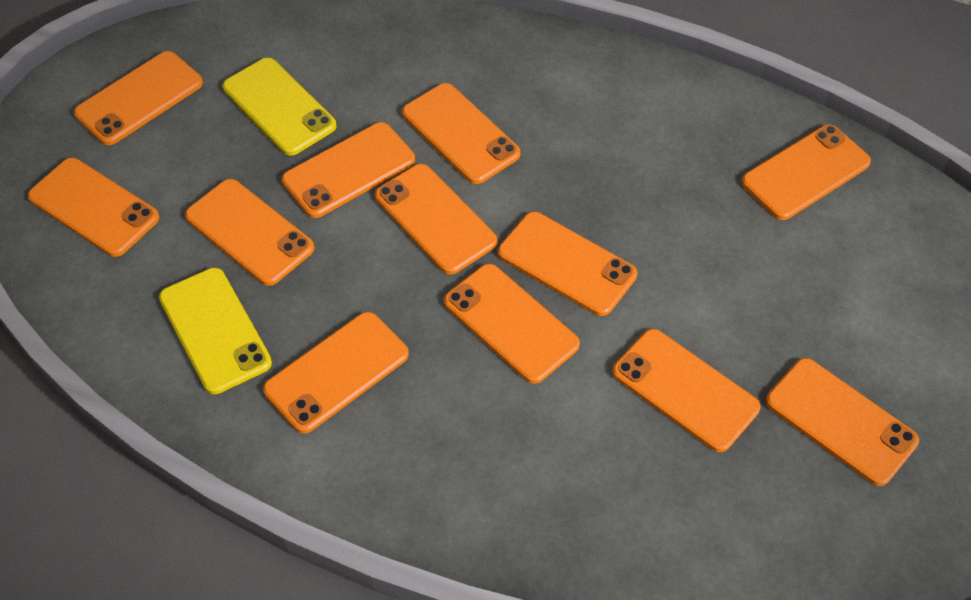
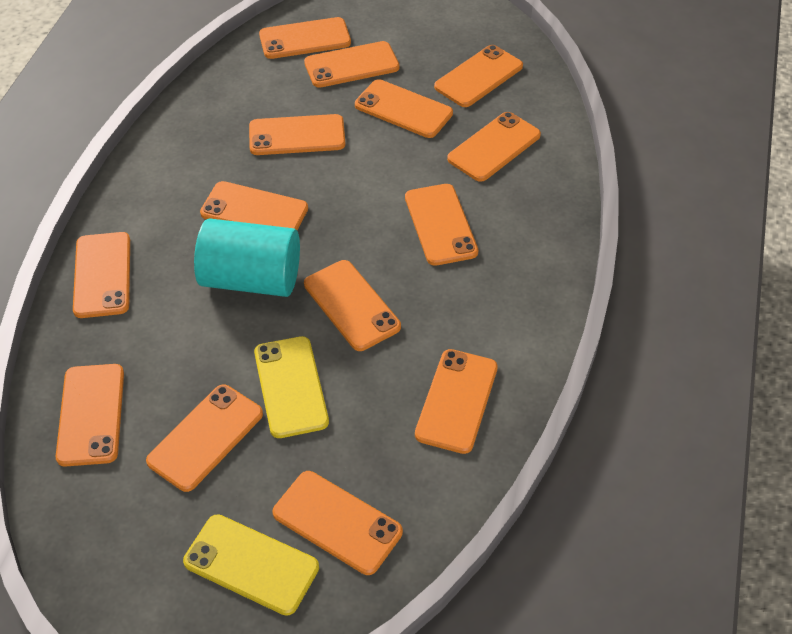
orange phone: 12 -> 14
turquoise cylinder: 0 -> 1

